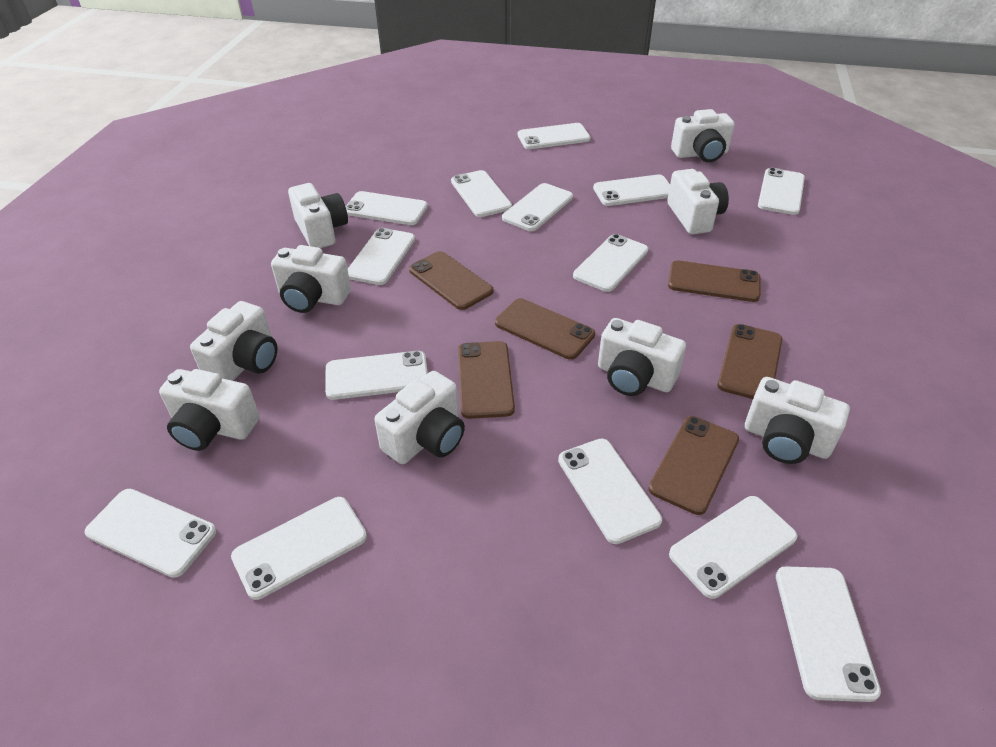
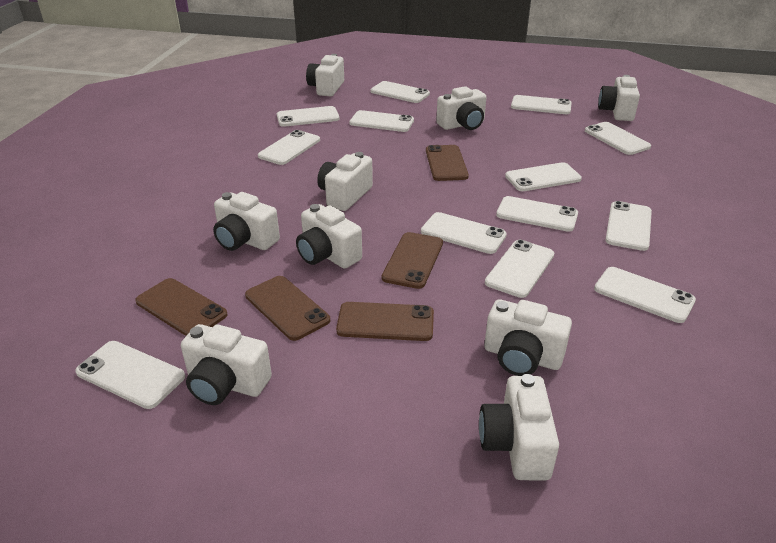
brown phone: 6 -> 5
white phone: 14 -> 13

